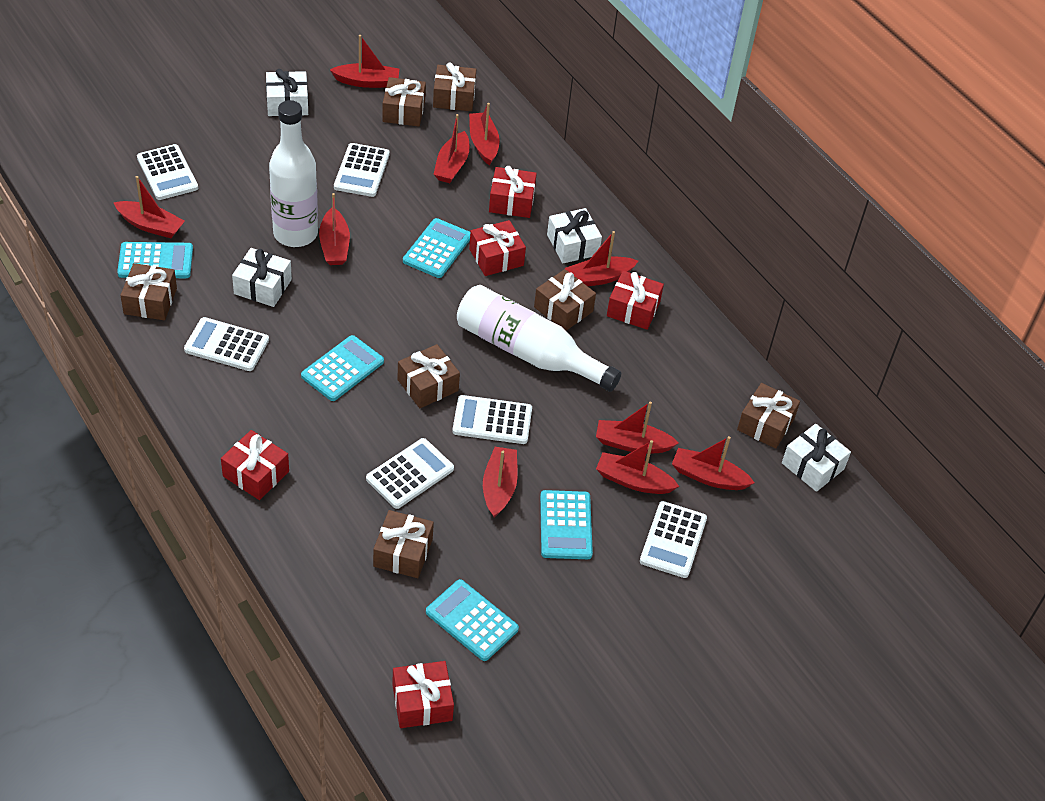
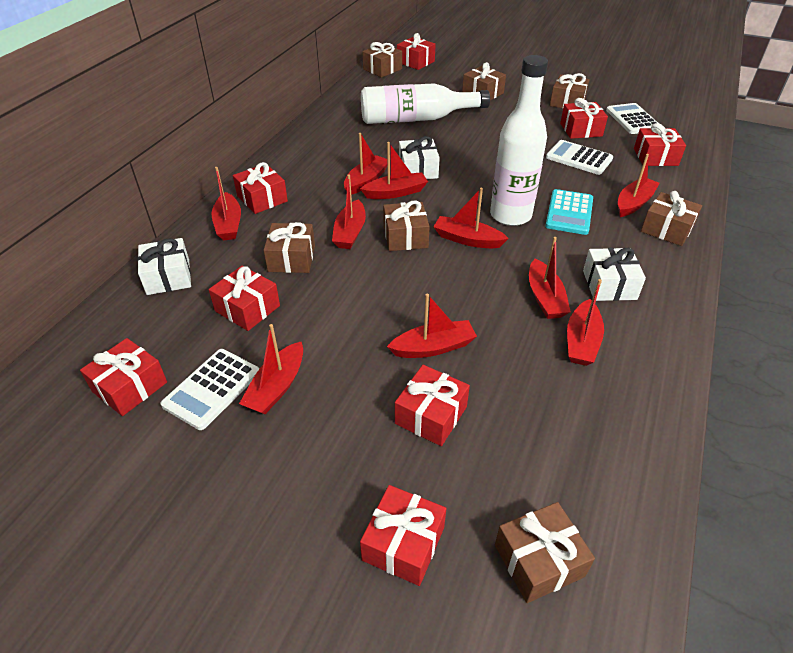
red gift: 5 -> 8
turquoise calculator: 5 -> 1
white calculator: 6 -> 3
white gift: 4 -> 3

